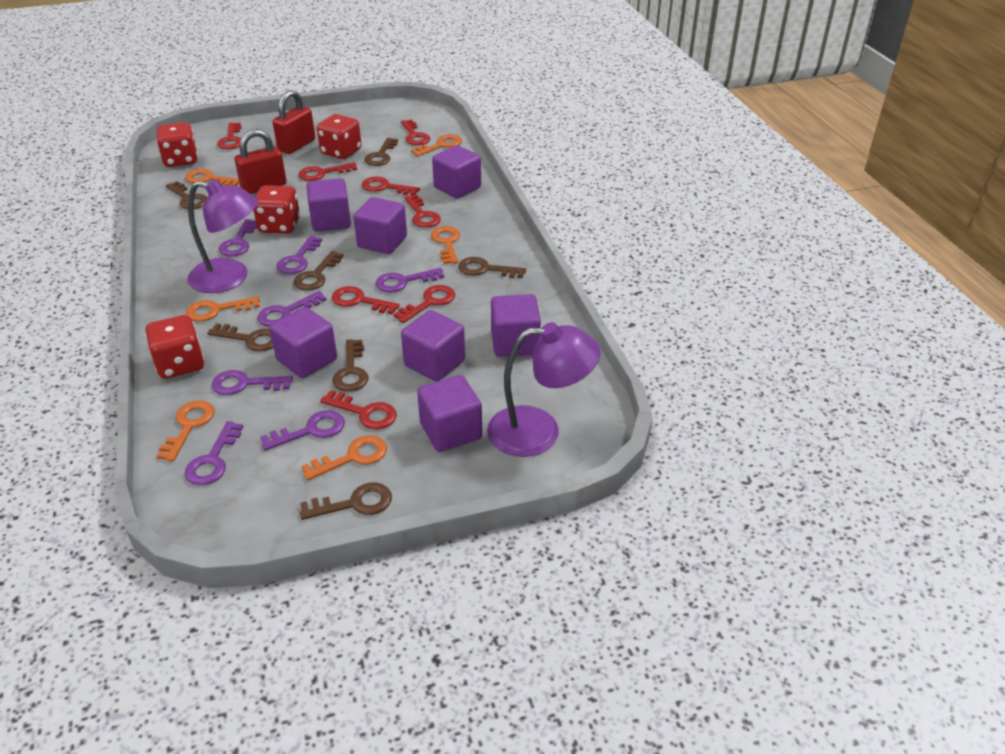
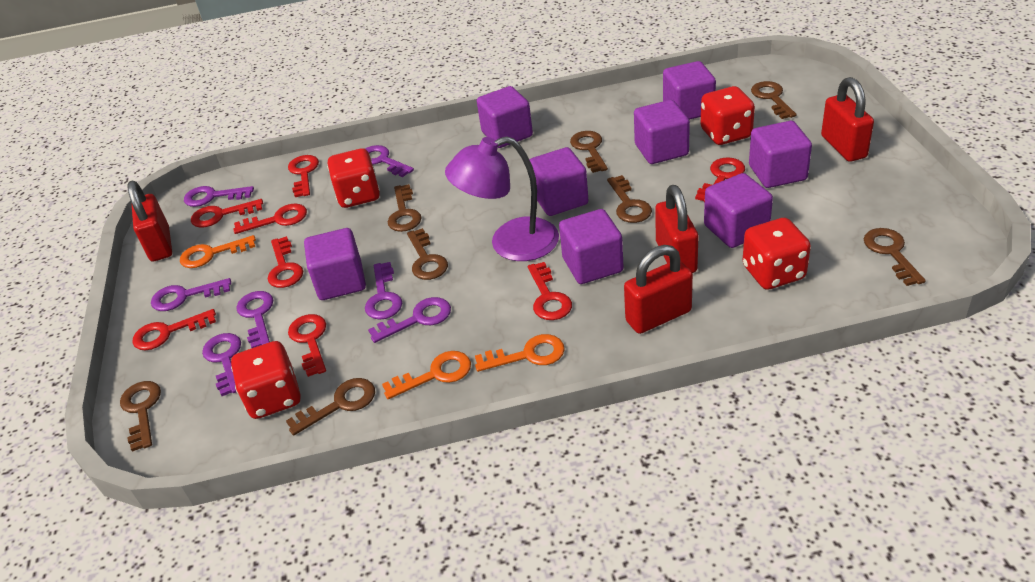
brown key: 7 -> 8
orange key: 6 -> 3
purple cube: 7 -> 8
purple lamp: 2 -> 1
red padlock: 2 -> 4

